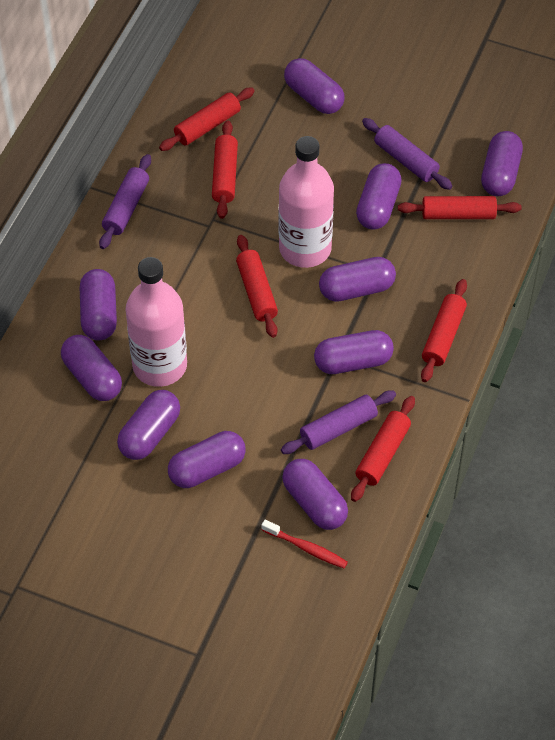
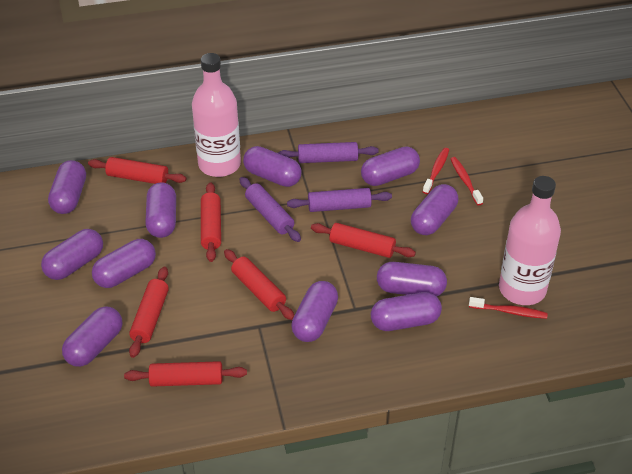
purple capsule: 10 -> 11
red toothbrush: 1 -> 3

